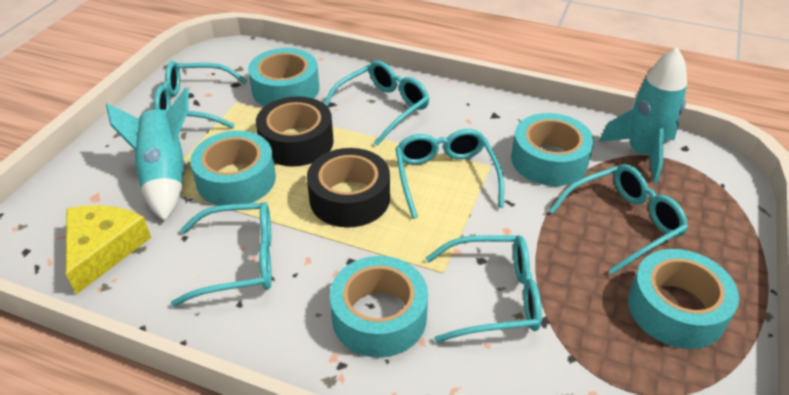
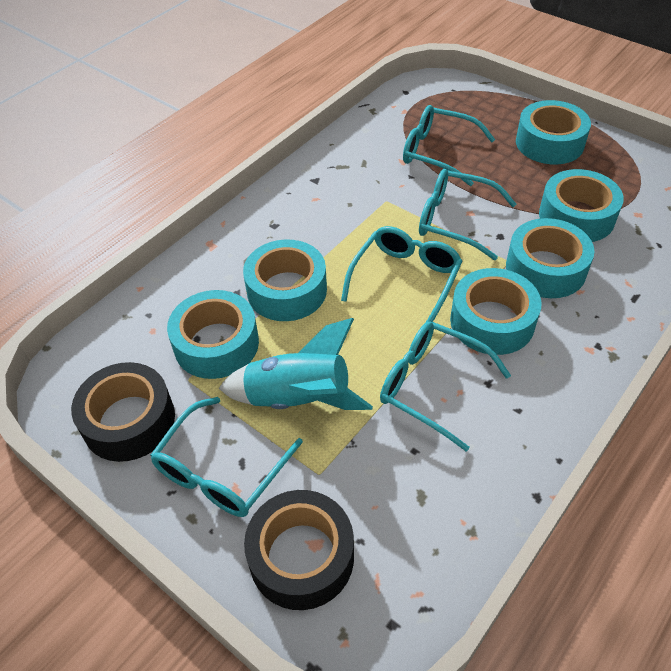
turquoise glasses: 6 -> 5
turquoise rocket: 2 -> 1
turquoise tape: 5 -> 6
yellow cheese: 1 -> 0

